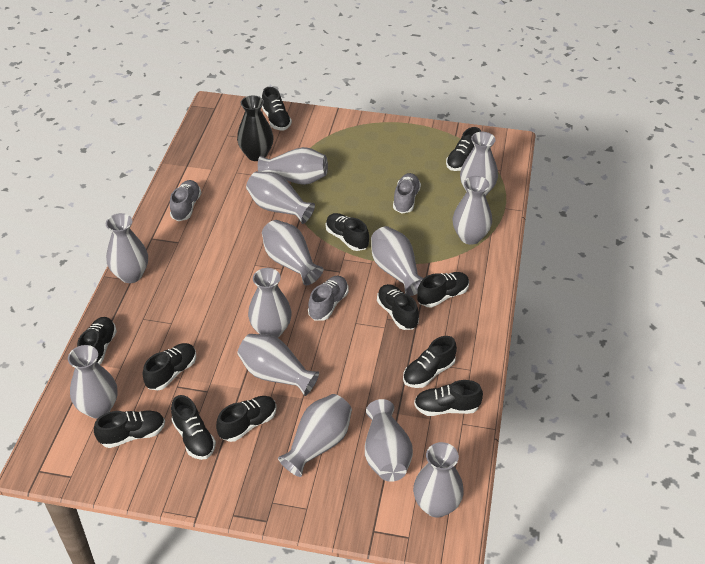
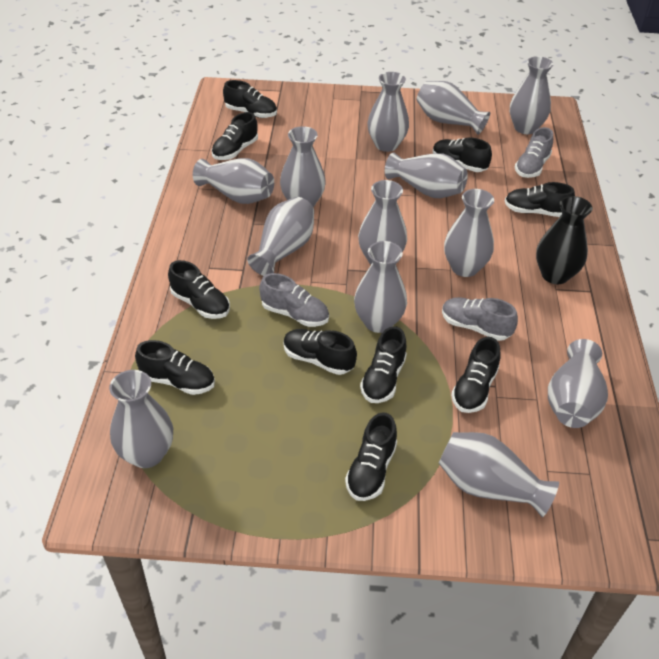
black shoe: 12 -> 10

